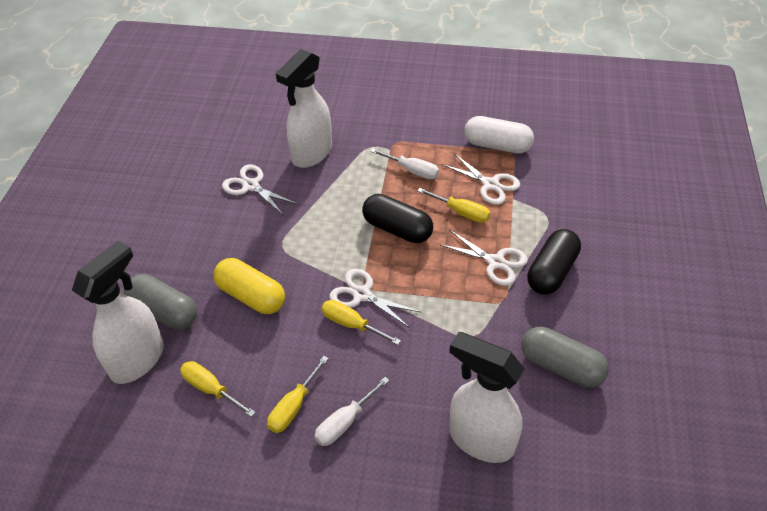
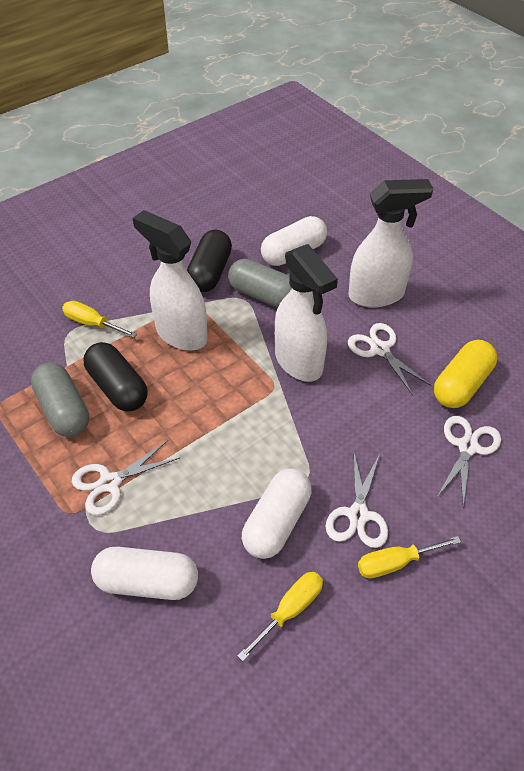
white capsule: 1 -> 3
white screwdriver: 2 -> 0
yellow screwdriver: 4 -> 3

